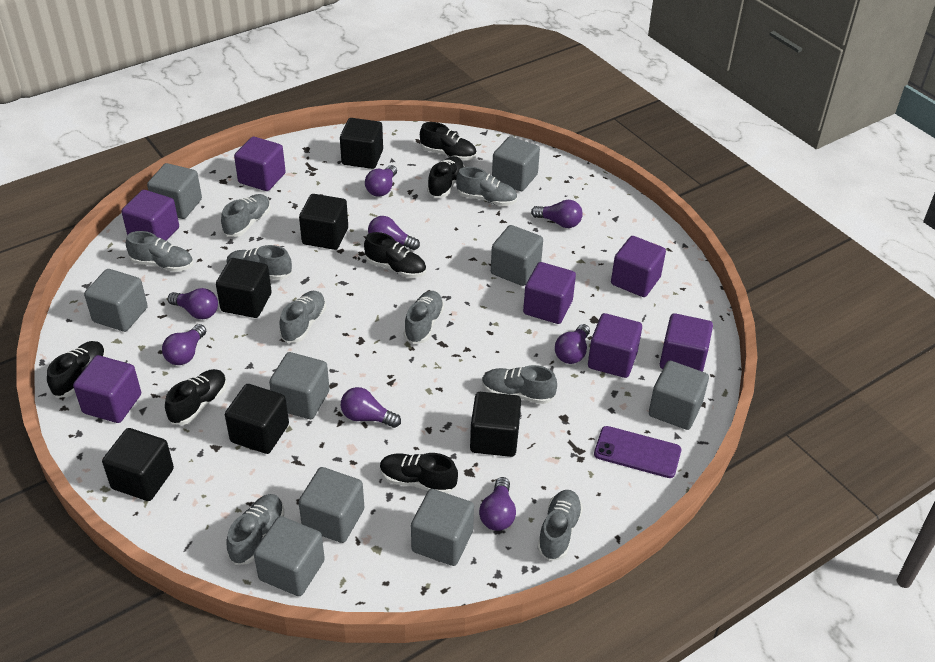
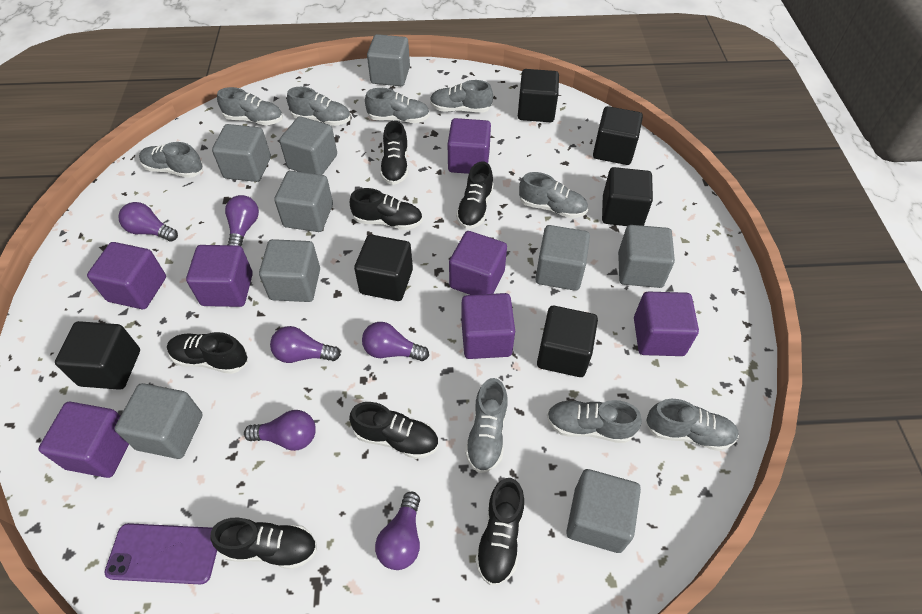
black shoe: 6 -> 7
purple light bulb: 8 -> 6

